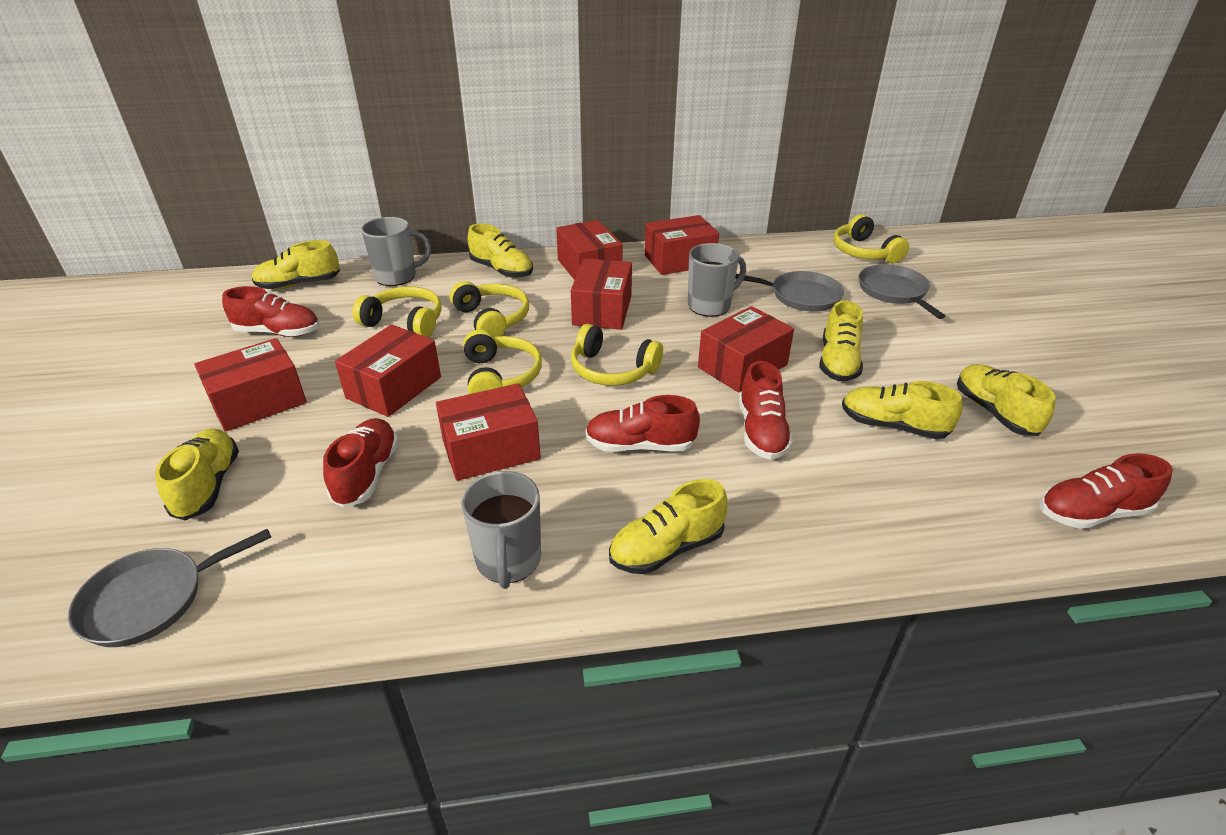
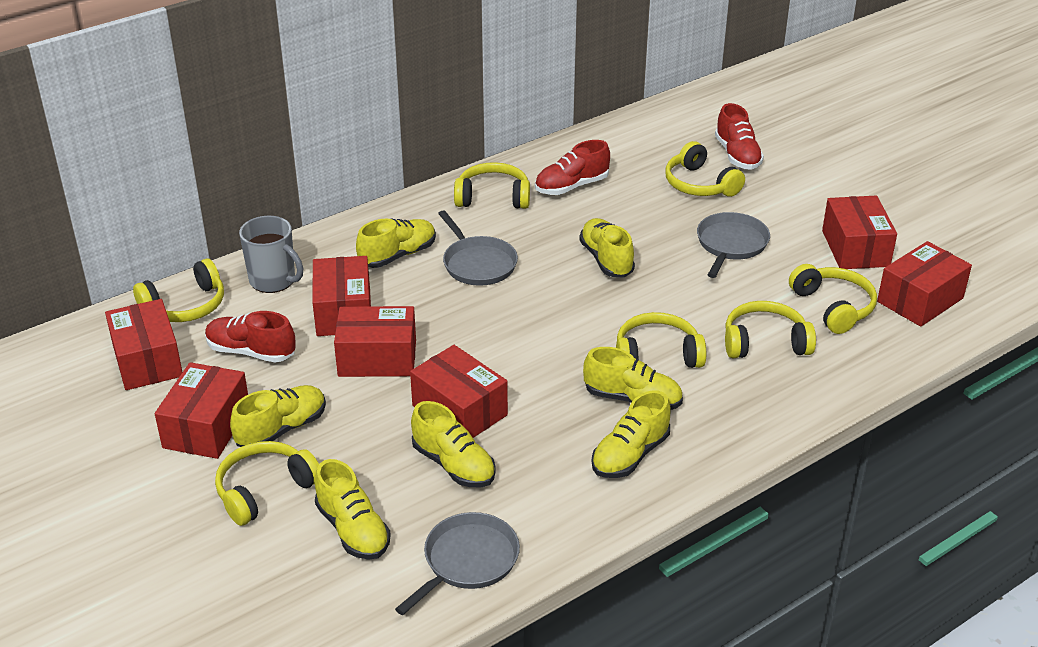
grey mug: 3 -> 1
red shoe: 5 -> 3
yellow headphones: 5 -> 7

